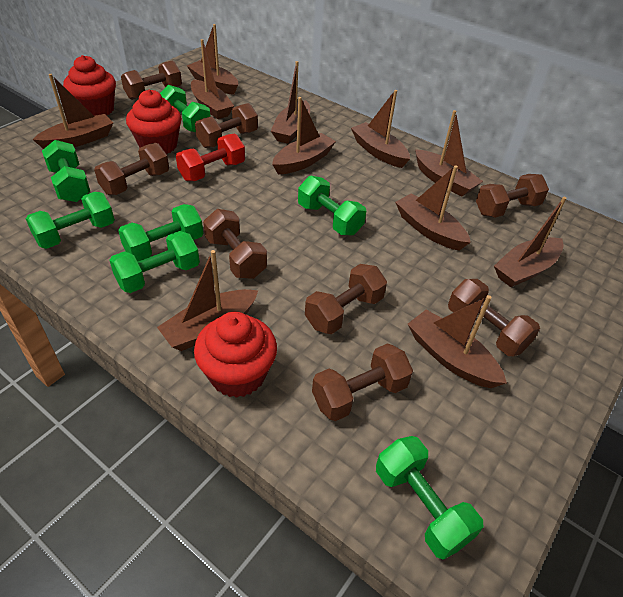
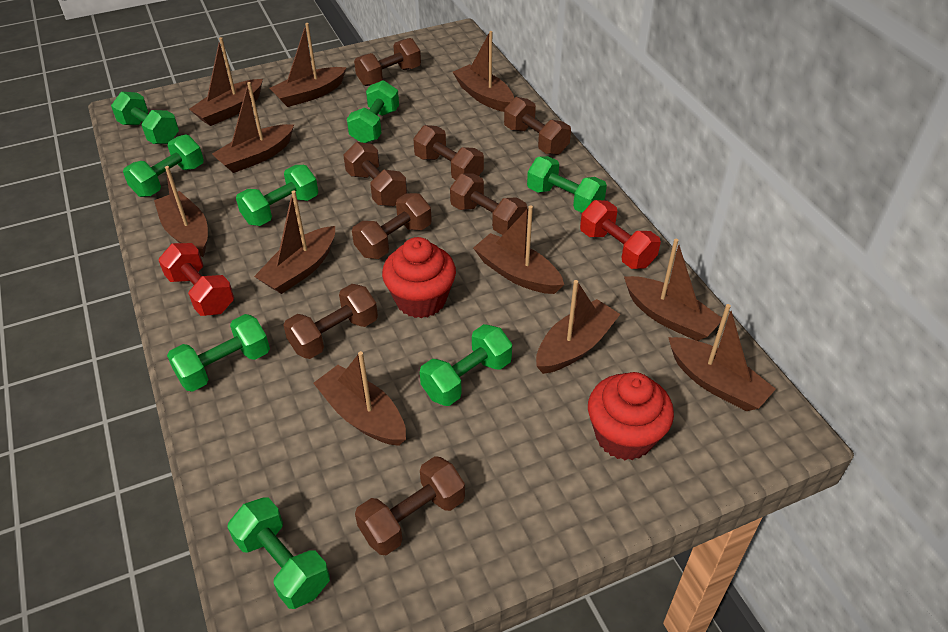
green dumbbell: 7 -> 8
red cupcake: 3 -> 2
red dumbbell: 1 -> 2

